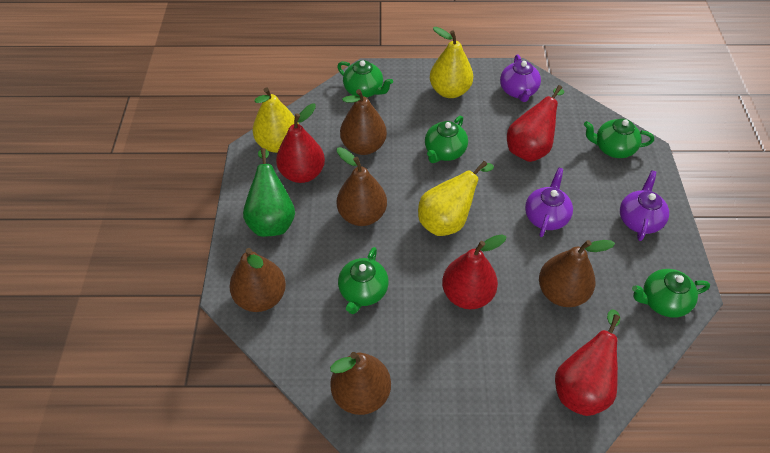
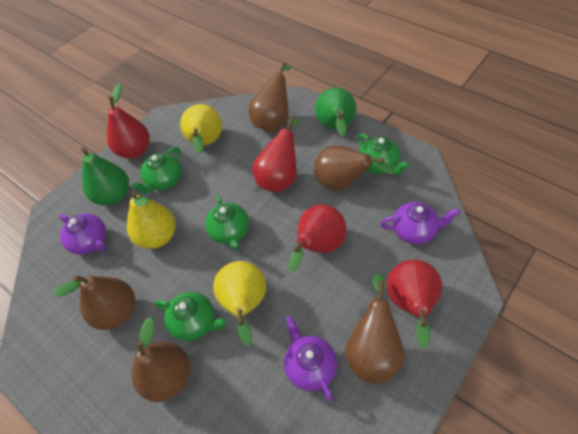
green pear: 1 -> 2
green teapot: 5 -> 4

